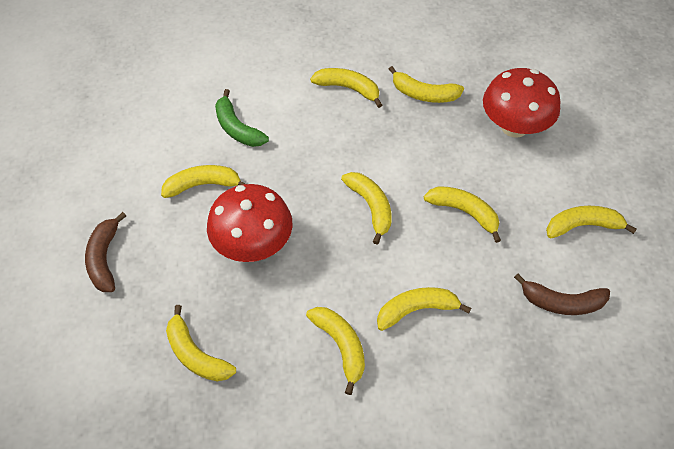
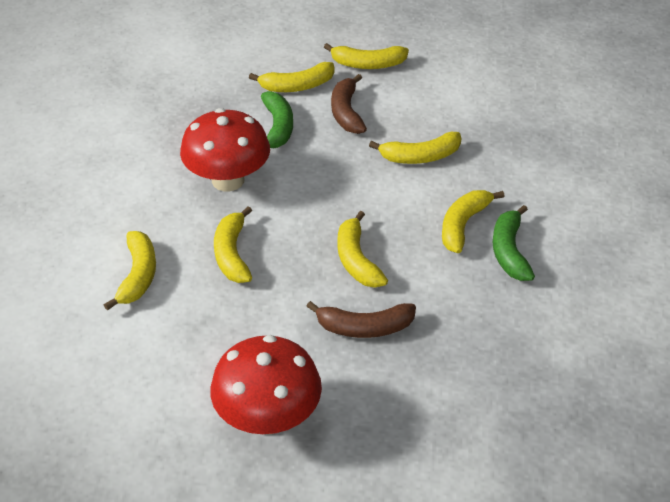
green banana: 1 -> 2
yellow banana: 9 -> 7

